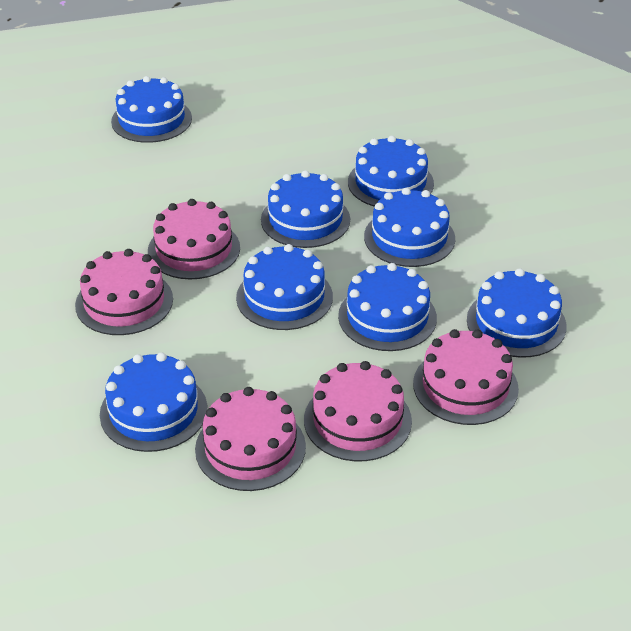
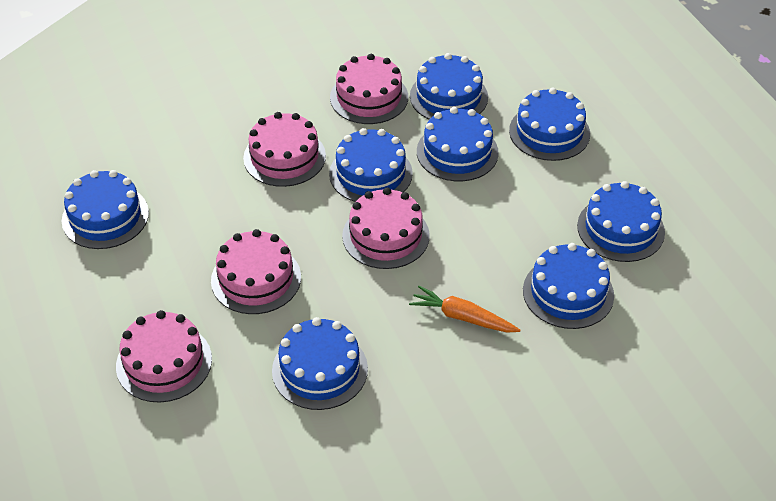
orange carrot: 0 -> 1

